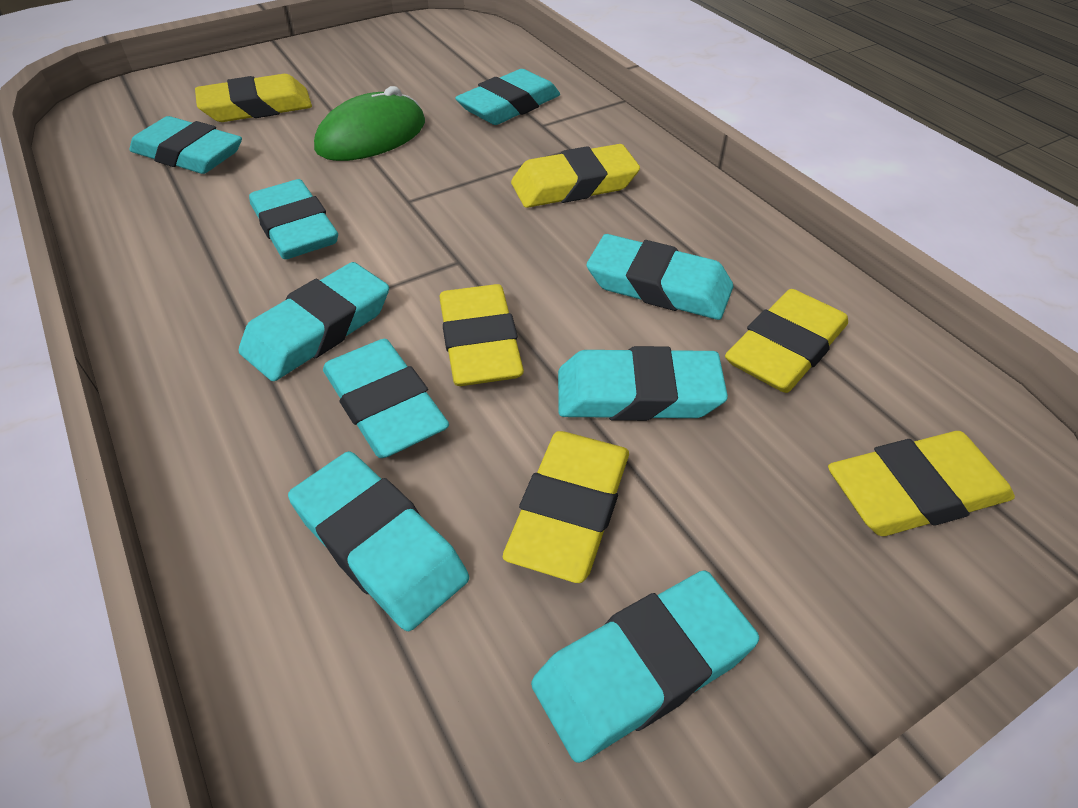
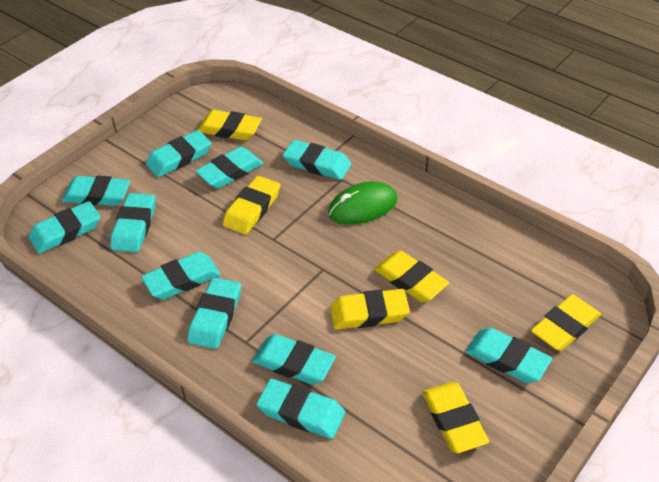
turquoise eraser: 9 -> 11

